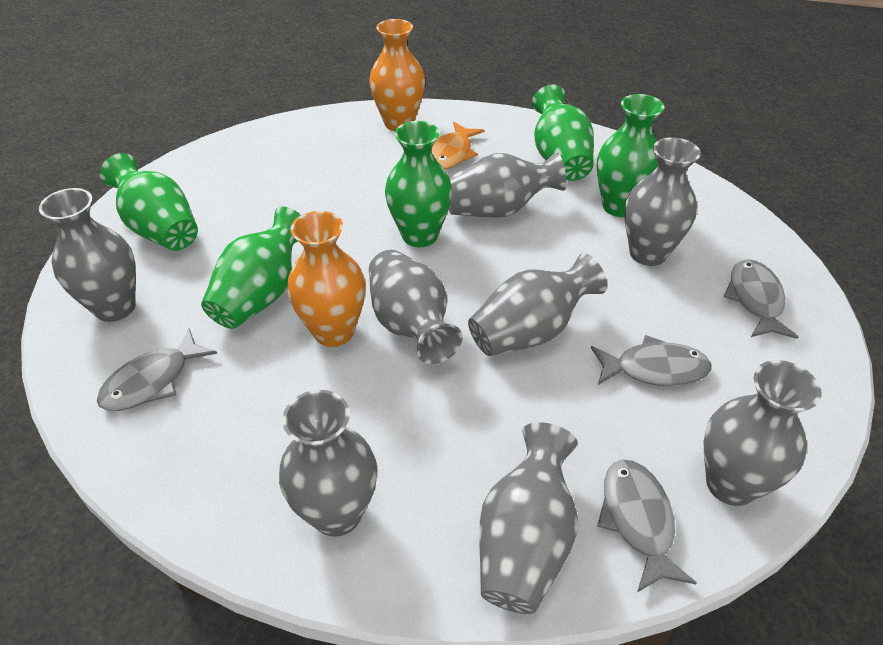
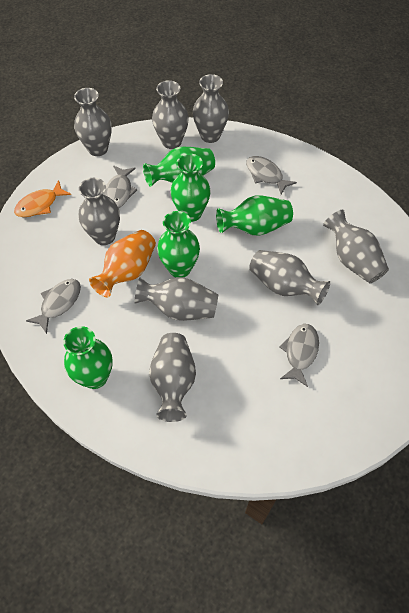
orange vase: 2 -> 1

